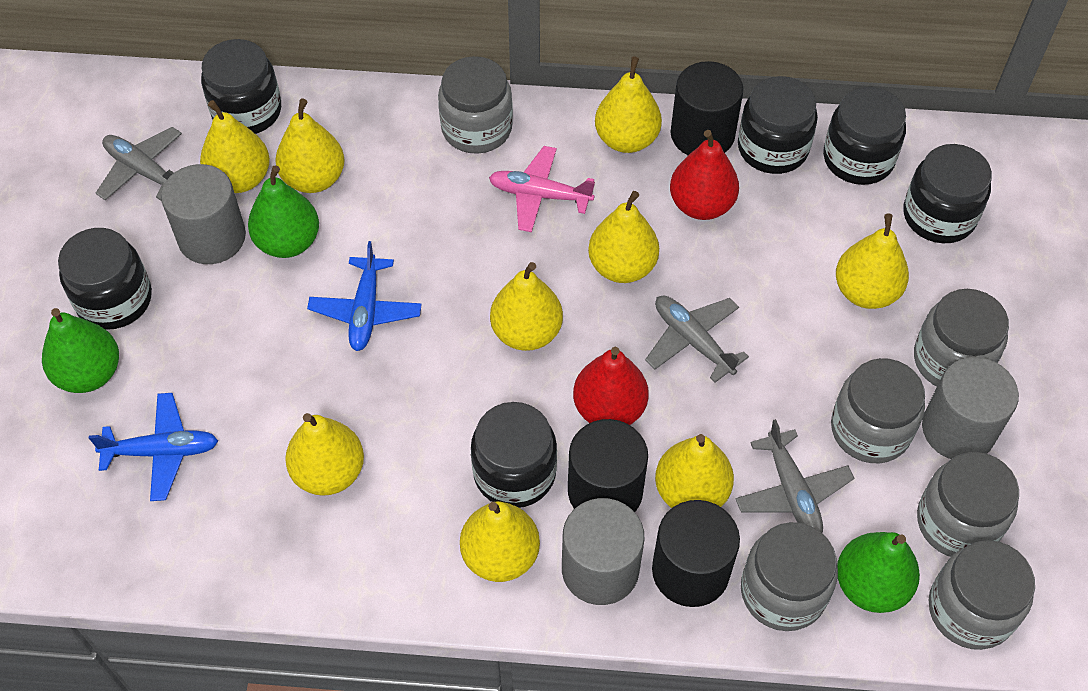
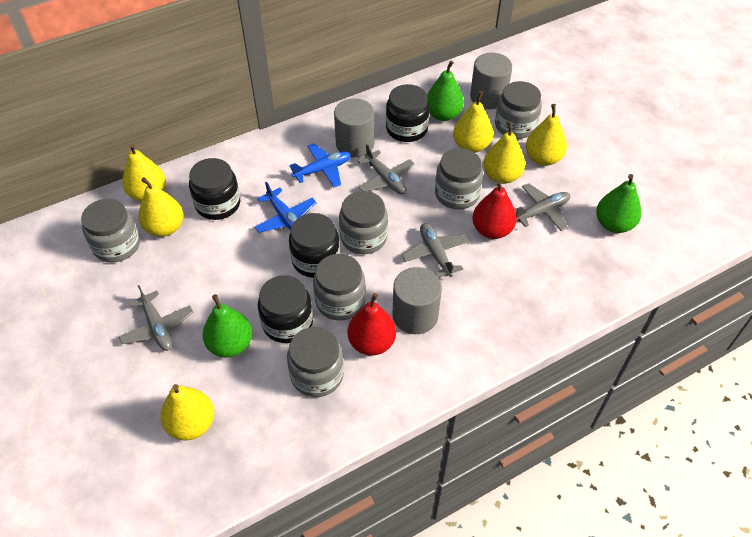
black cylinder: 3 -> 0
black jar: 6 -> 4
grey plane: 3 -> 4
pink plane: 1 -> 0
yellow pear: 9 -> 6

